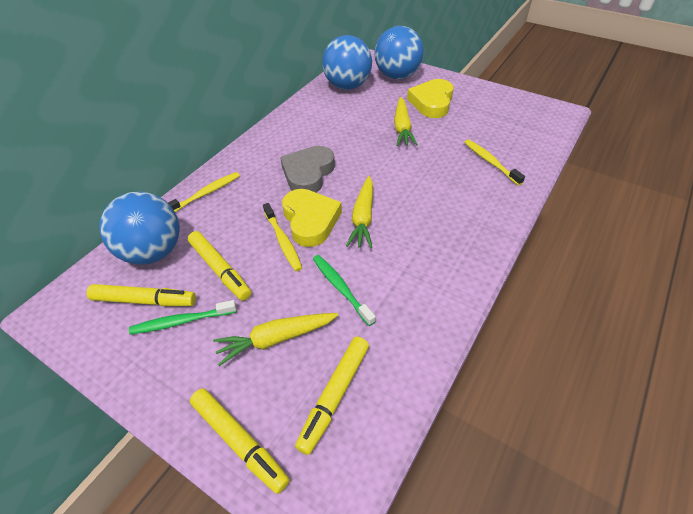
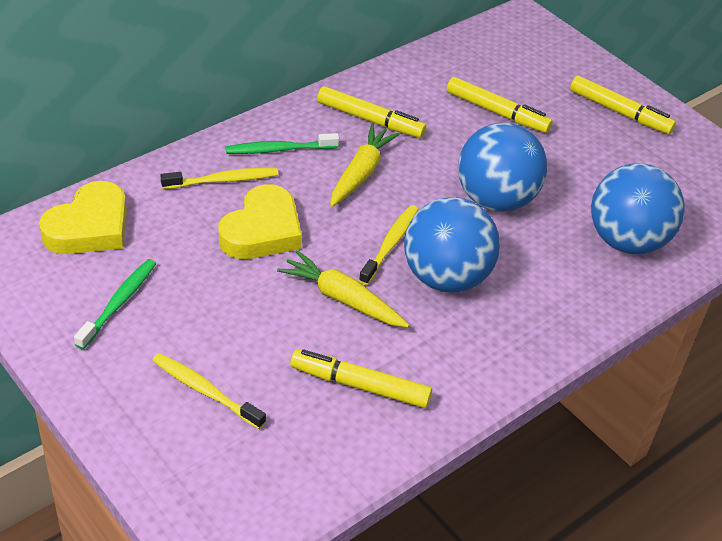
grey heart: 1 -> 0
yellow carrot: 3 -> 2

